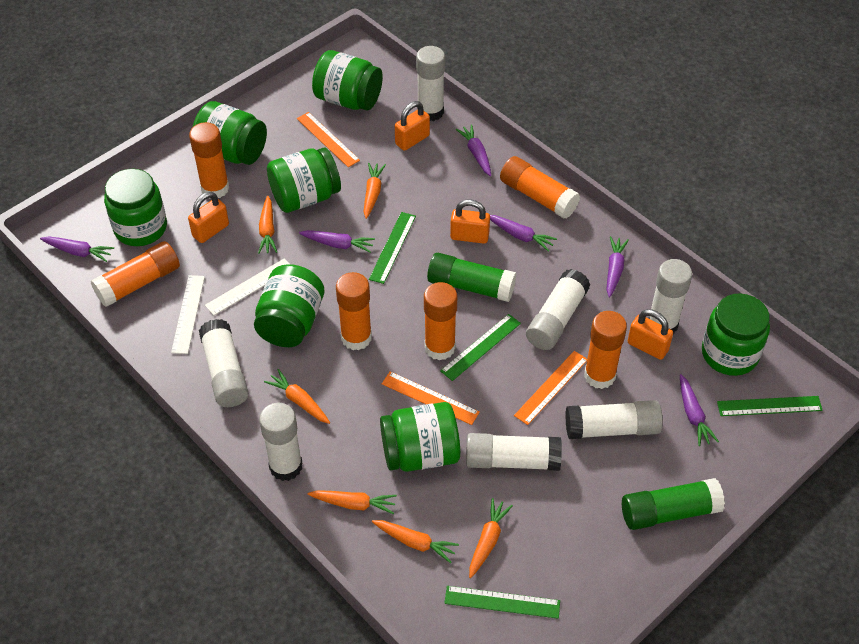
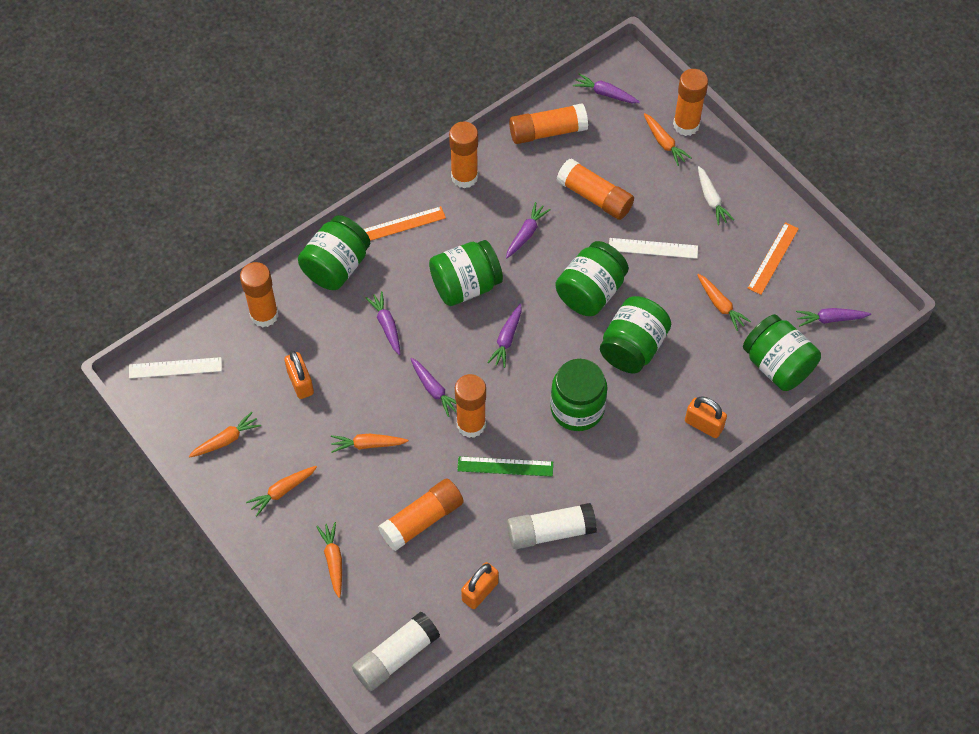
green glue stick: 2 -> 0
green jar: 7 -> 6
green ruler: 4 -> 1
orange glue stick: 6 -> 7
orange padlock: 4 -> 3
orange ruler: 3 -> 2
white carrot: 0 -> 1
white glue stick: 7 -> 2

